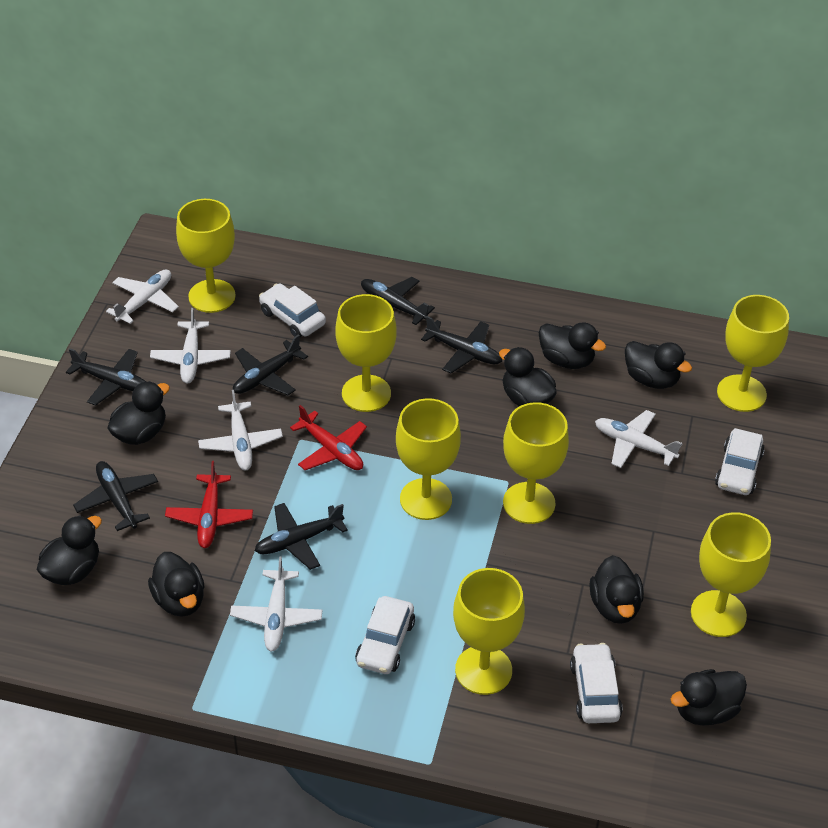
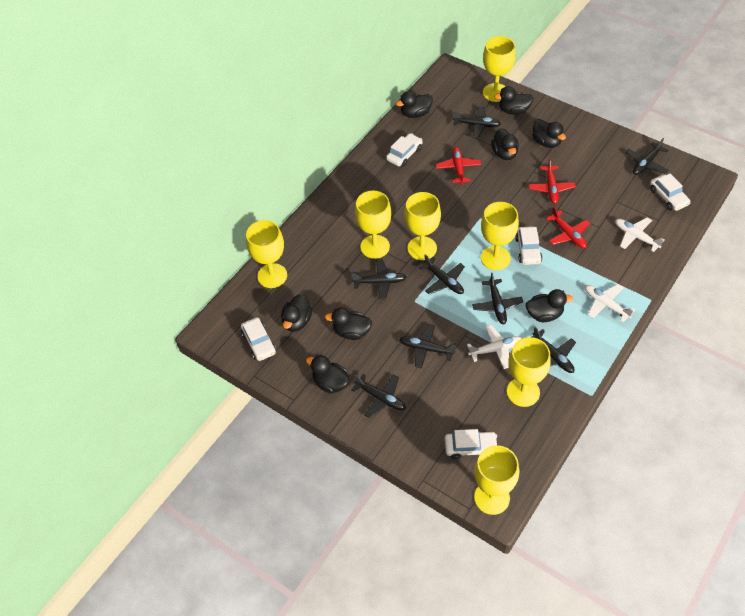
black plane: 6 -> 8
red plane: 2 -> 3
white car: 4 -> 5
white plane: 5 -> 3

